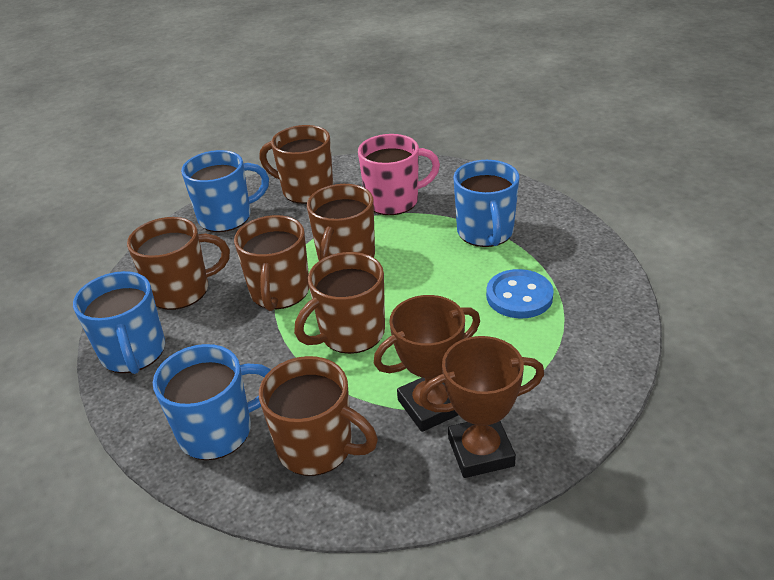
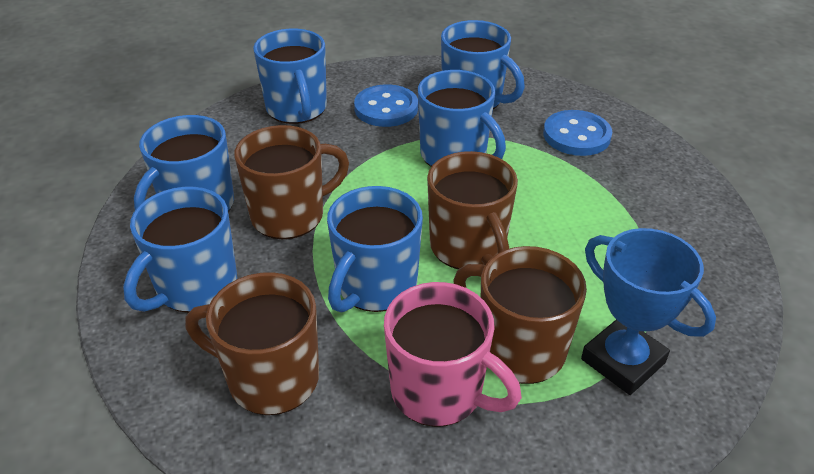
blue button: 1 -> 2
blue mug: 4 -> 6
blue trophy: 0 -> 1
brown mug: 6 -> 4
brown trophy: 2 -> 0

